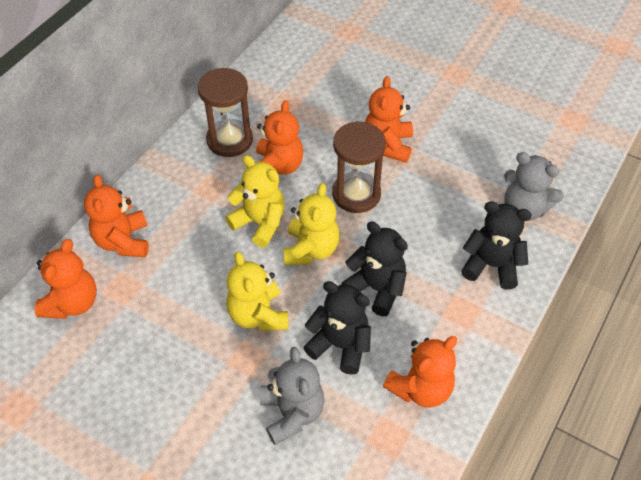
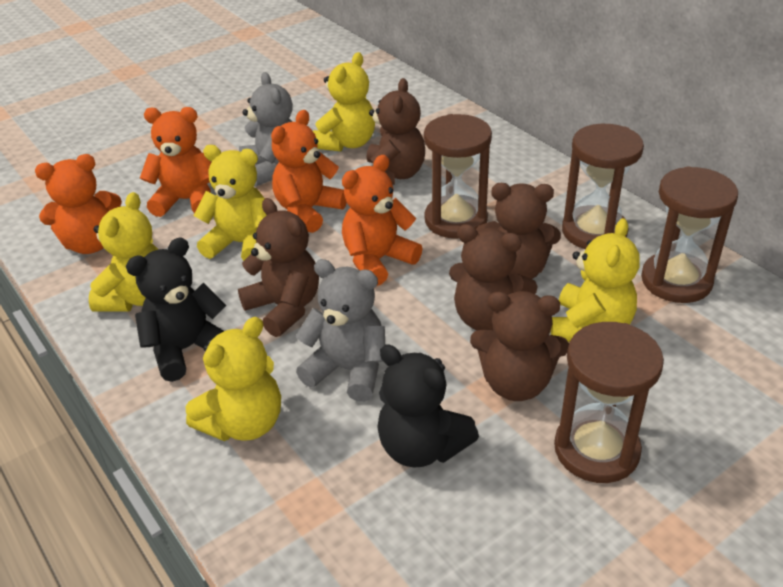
black teddy bear: 3 -> 2
brown hourglass: 2 -> 4
brown teddy bear: 0 -> 5
orange teddy bear: 5 -> 4
yellow teddy bear: 3 -> 5

